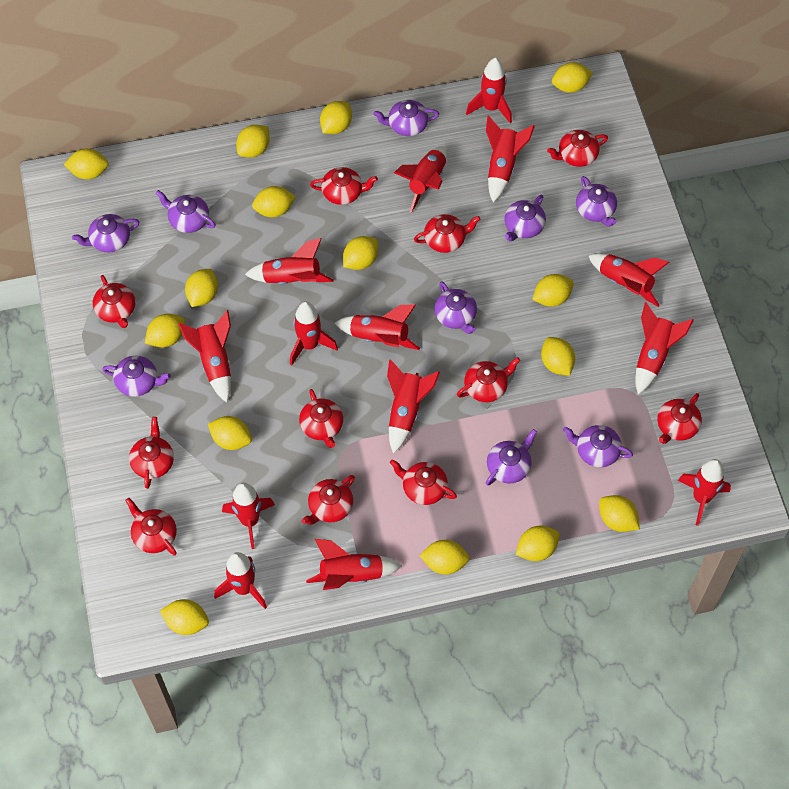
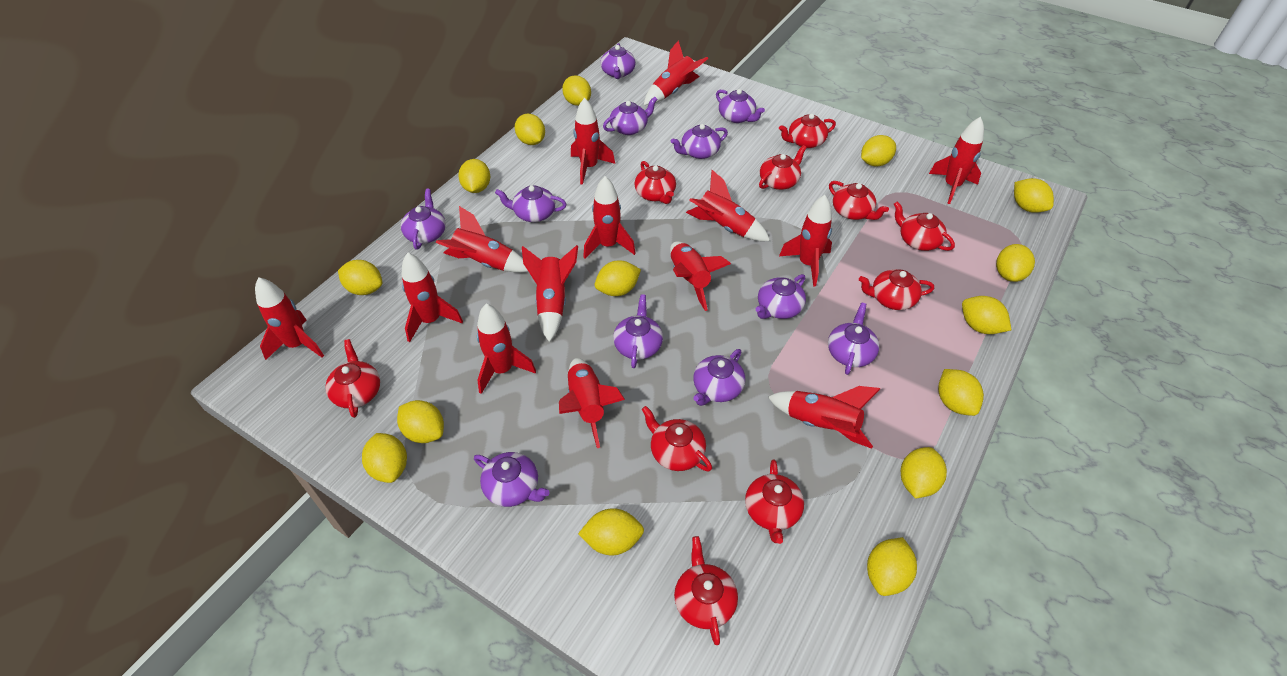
purple teapot: 9 -> 11
red teapot: 11 -> 10

